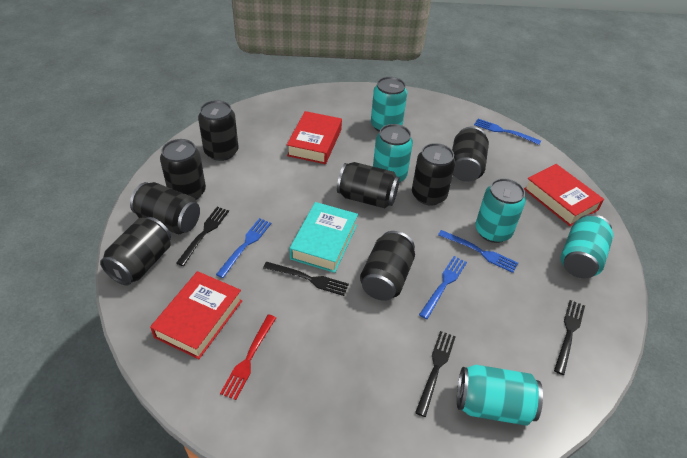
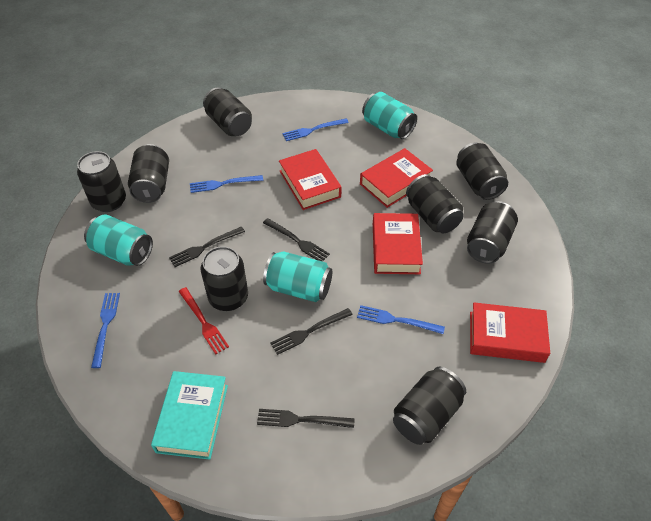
red book: 3 -> 4
turquoise can: 5 -> 3

